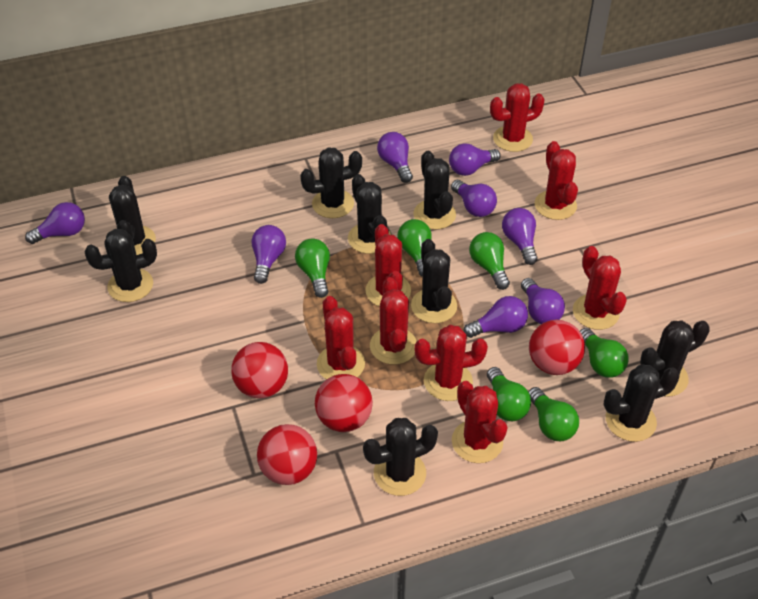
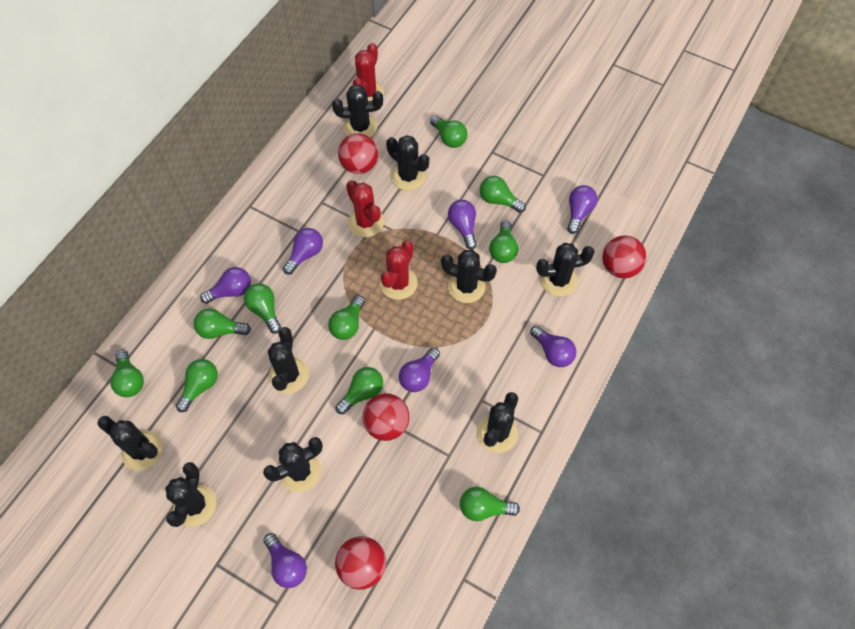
green light bulb: 6 -> 10
purple light bulb: 8 -> 7
red cactus: 8 -> 3

